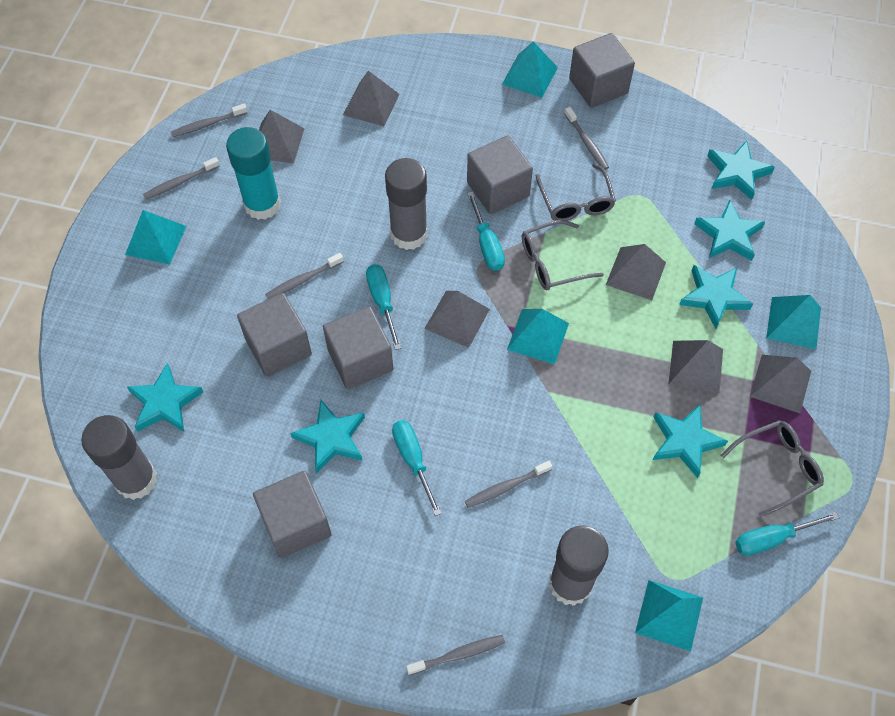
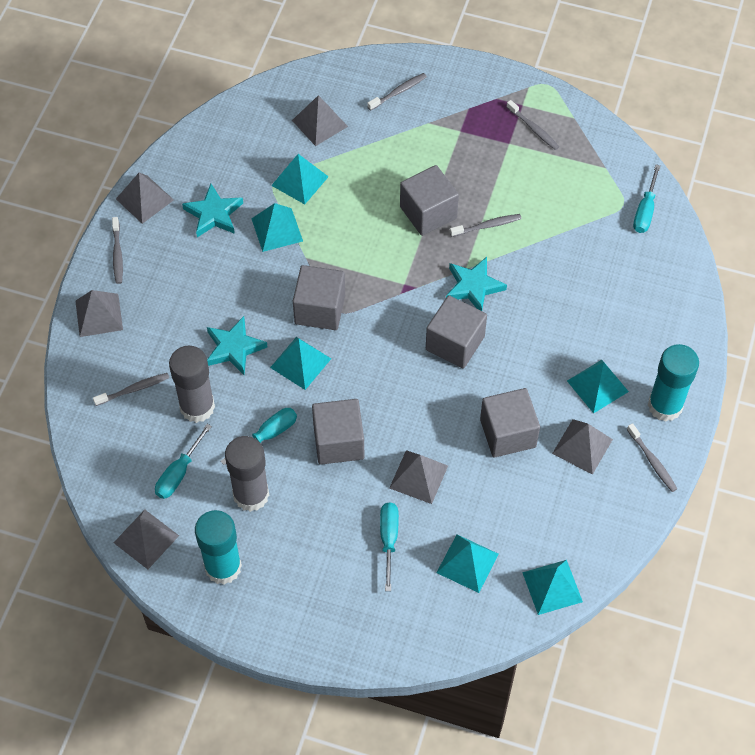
grey glasses: 3 -> 0
grey glue stick: 3 -> 2
turquoise glue stick: 1 -> 2
turquoise pyramid: 5 -> 6
turquoise star: 6 -> 3

